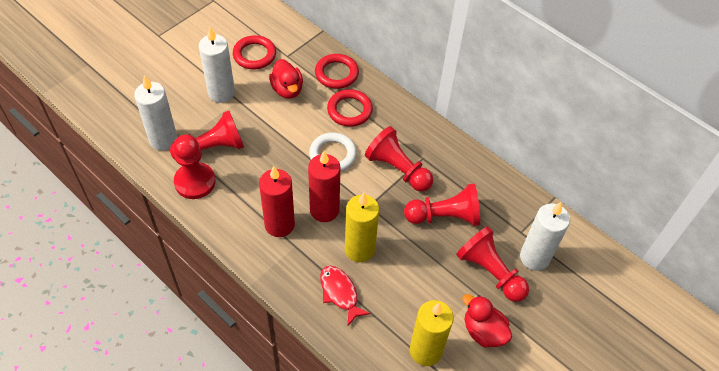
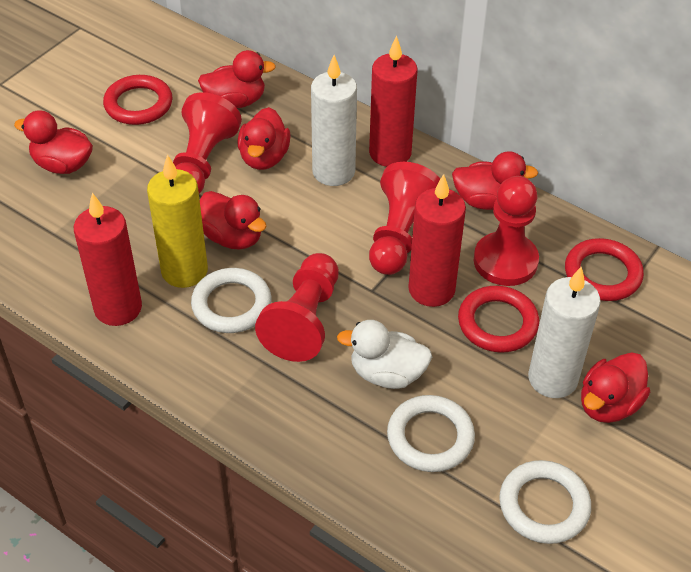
red candle: 2 -> 3
red duck: 2 -> 6
red fish: 1 -> 0
red pawn: 5 -> 4
white candle: 3 -> 2
white duck: 0 -> 1
white ring: 1 -> 3
yellow candle: 2 -> 1

